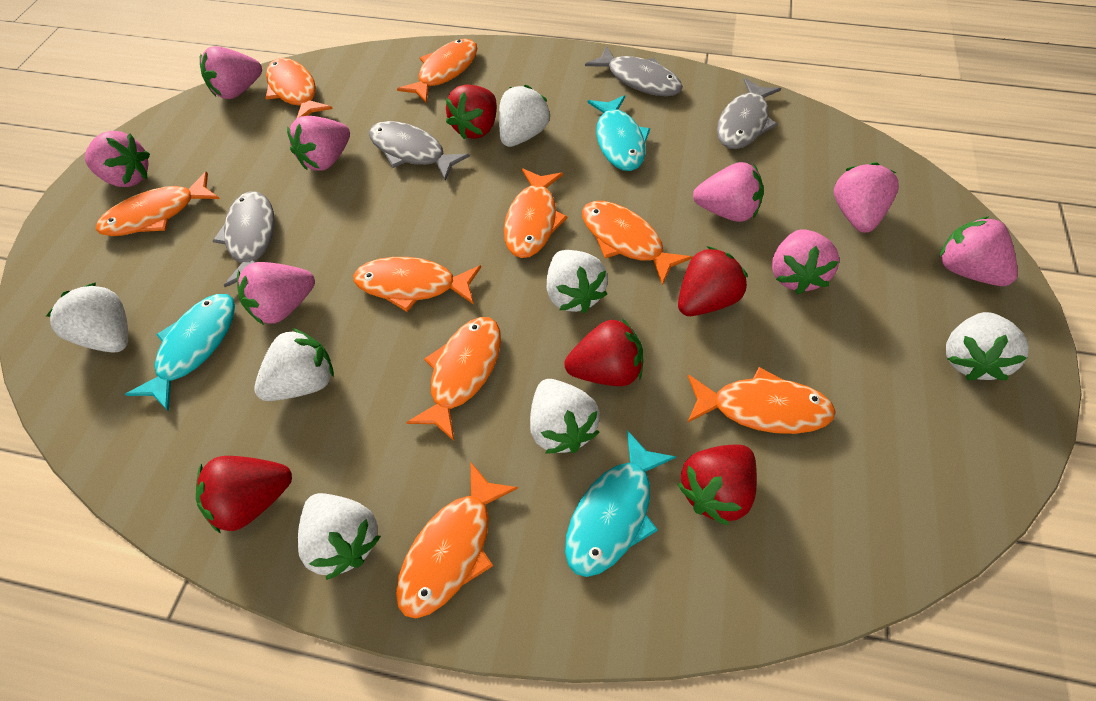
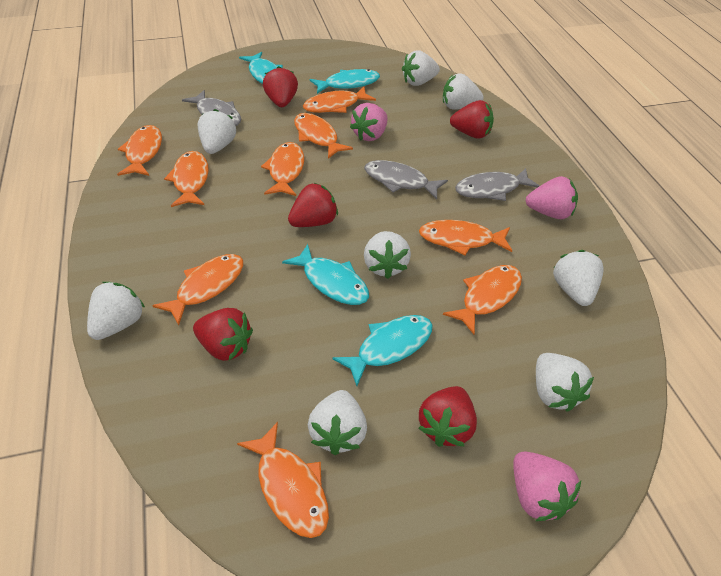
grey fish: 4 -> 3
pink strawberry: 8 -> 3
turquoise fish: 3 -> 4
white strawberry: 7 -> 8

